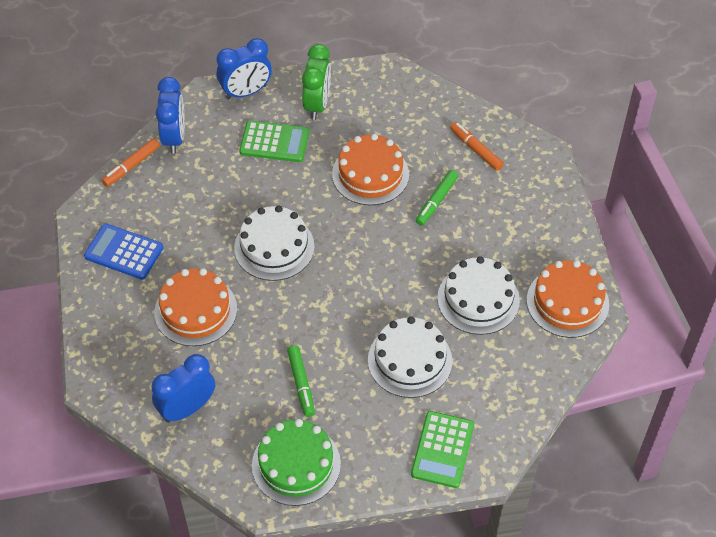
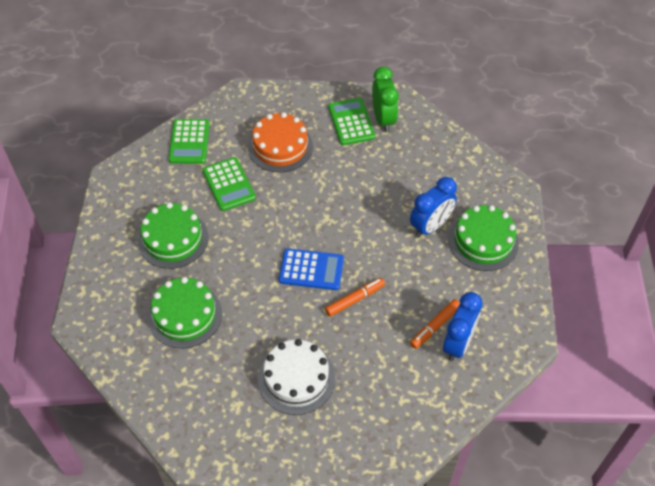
blue clock: 3 -> 2
green cake: 1 -> 3
green calculator: 2 -> 3
green marker: 2 -> 0
orange cake: 3 -> 1
white cake: 3 -> 1

